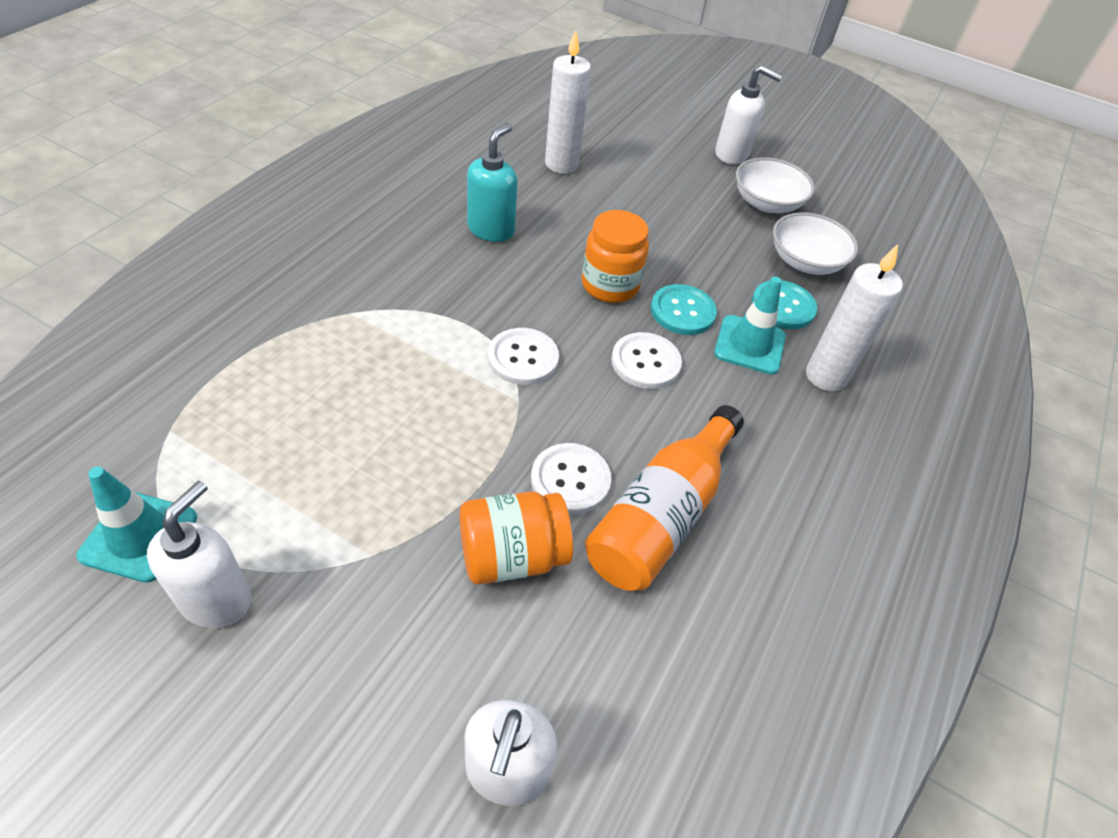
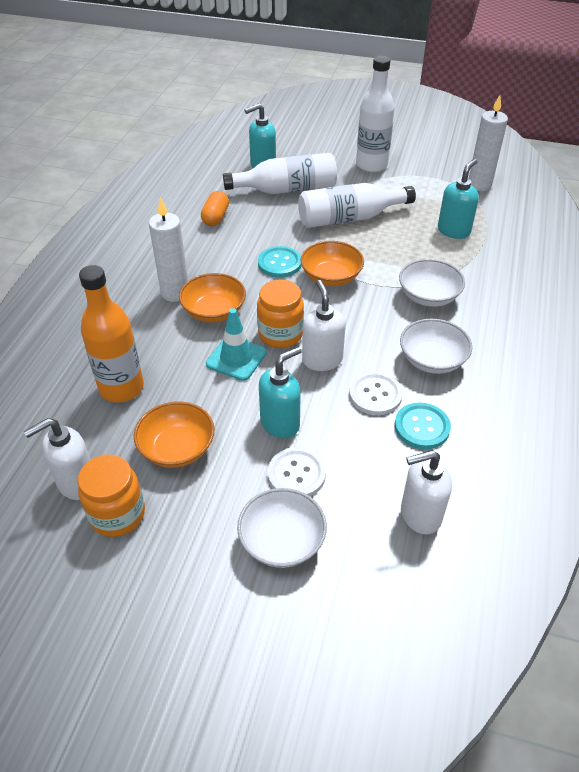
orange bowl: 0 -> 3
orange capsule: 0 -> 1
turquoise soap dispenser: 1 -> 3
turquoise traffic cone: 2 -> 1
white bottle: 0 -> 3
white bowl: 2 -> 3
white button: 3 -> 2

